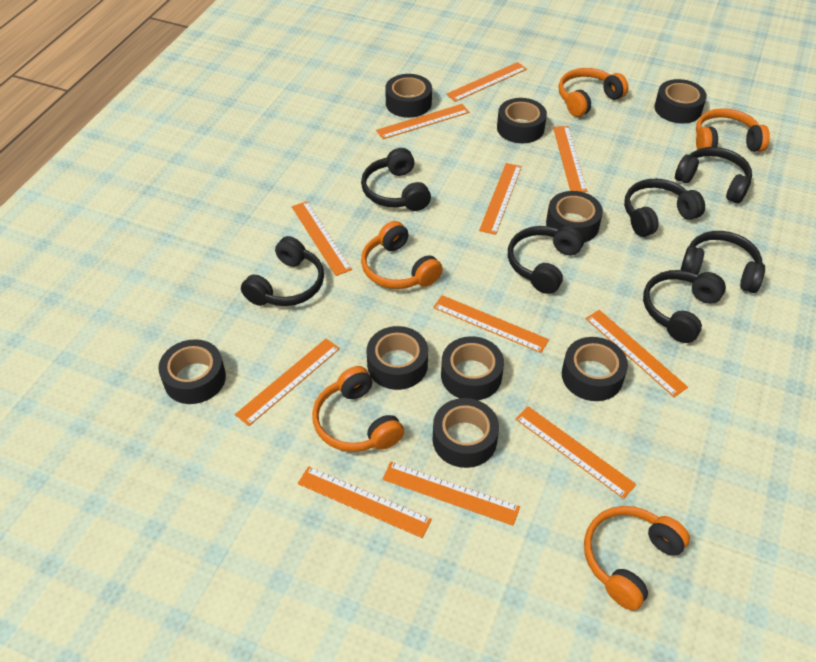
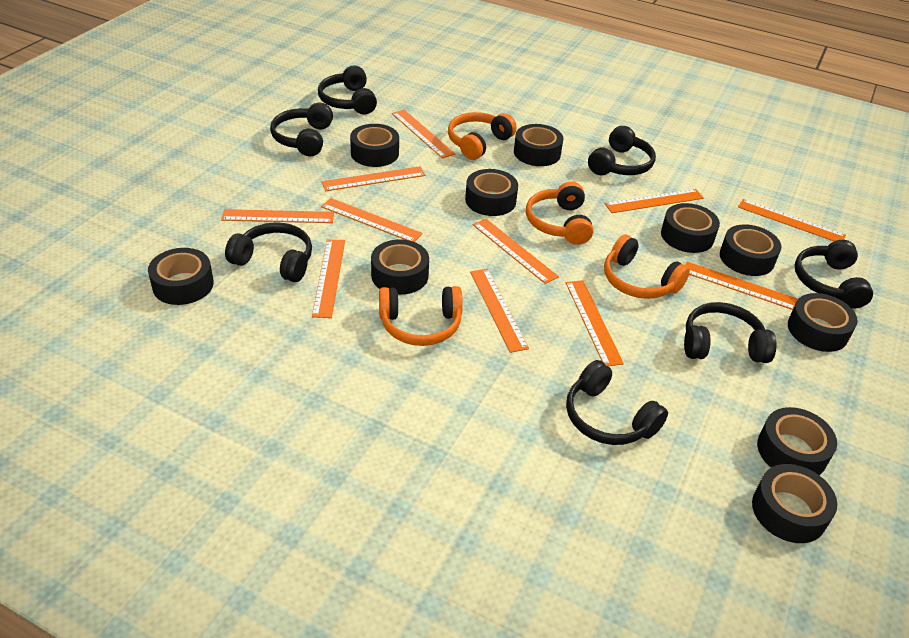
black tape: 9 -> 10
orange headphones: 5 -> 4

